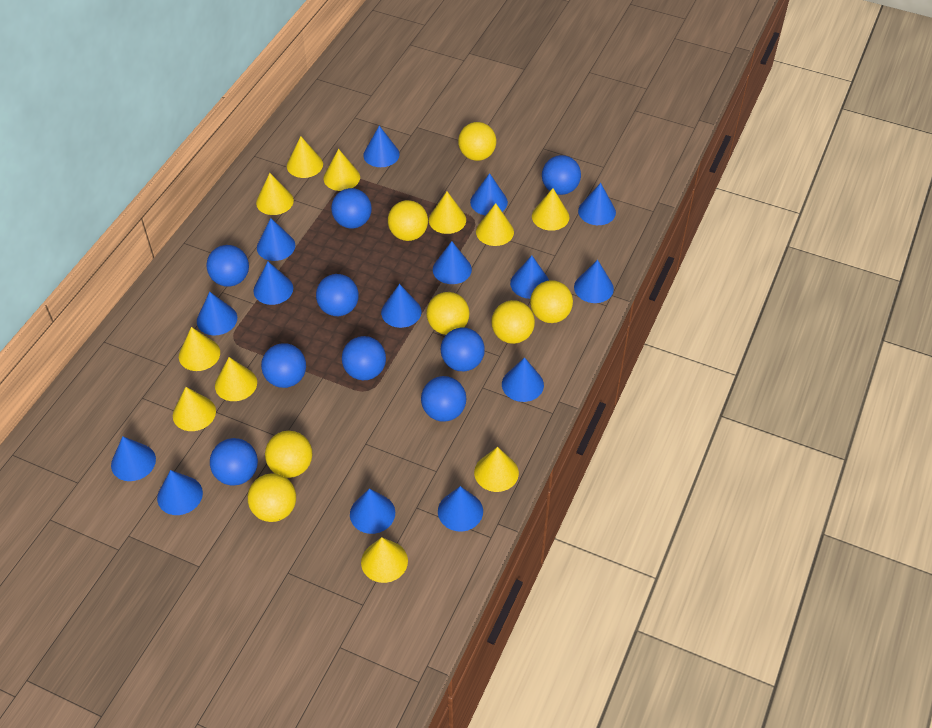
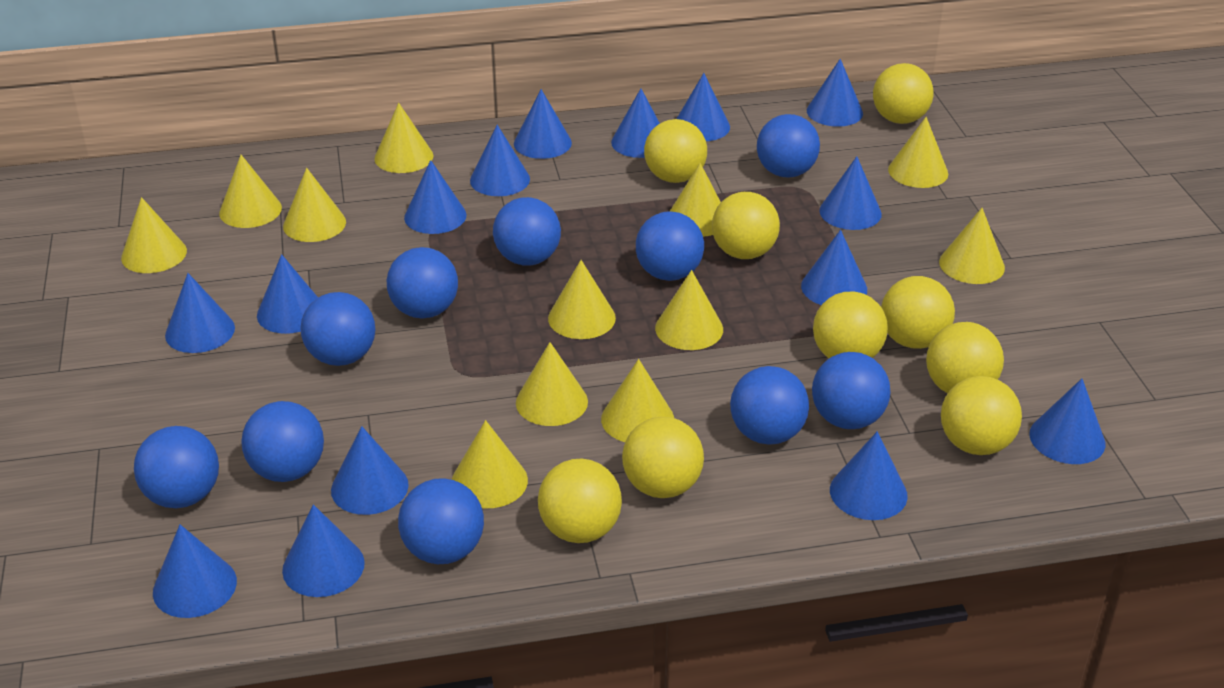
blue ball: 9 -> 10
yellow ball: 7 -> 9
yellow cone: 11 -> 12

